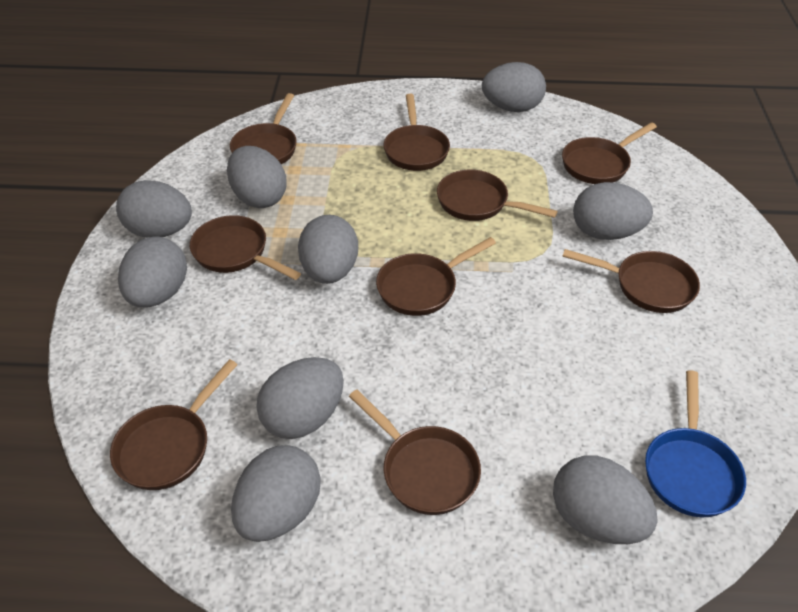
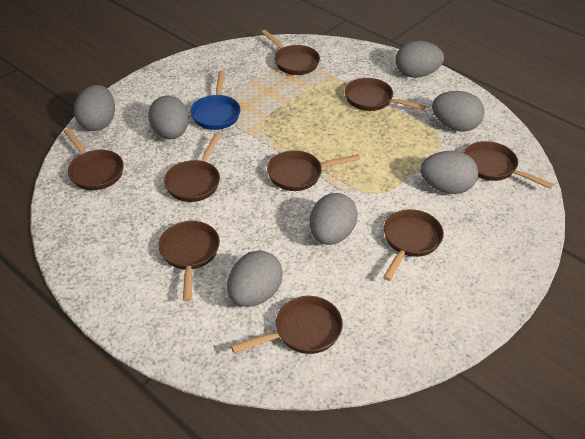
grey egg: 9 -> 7

